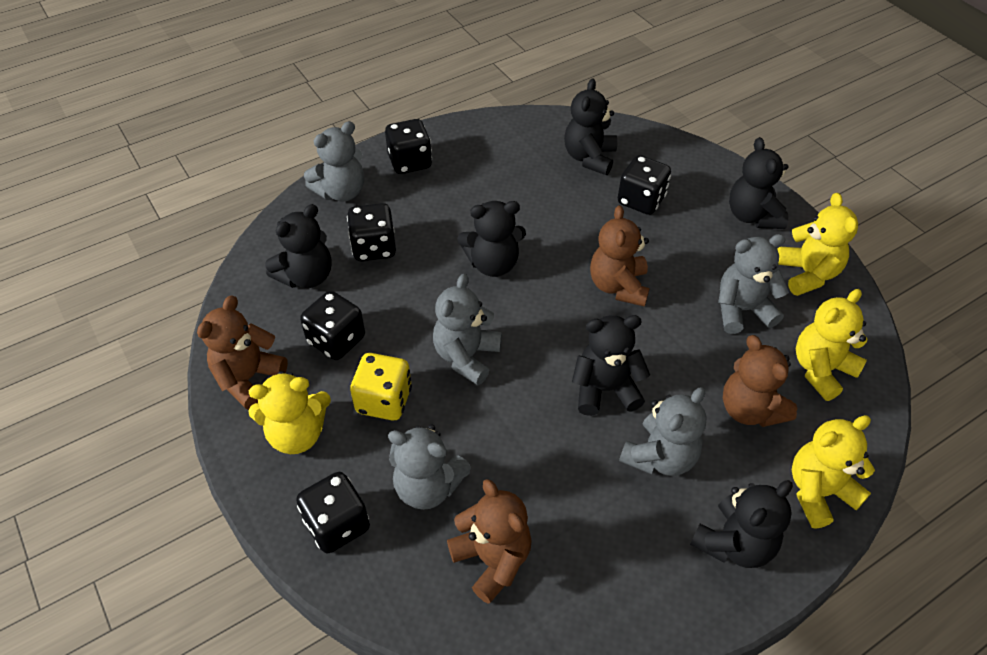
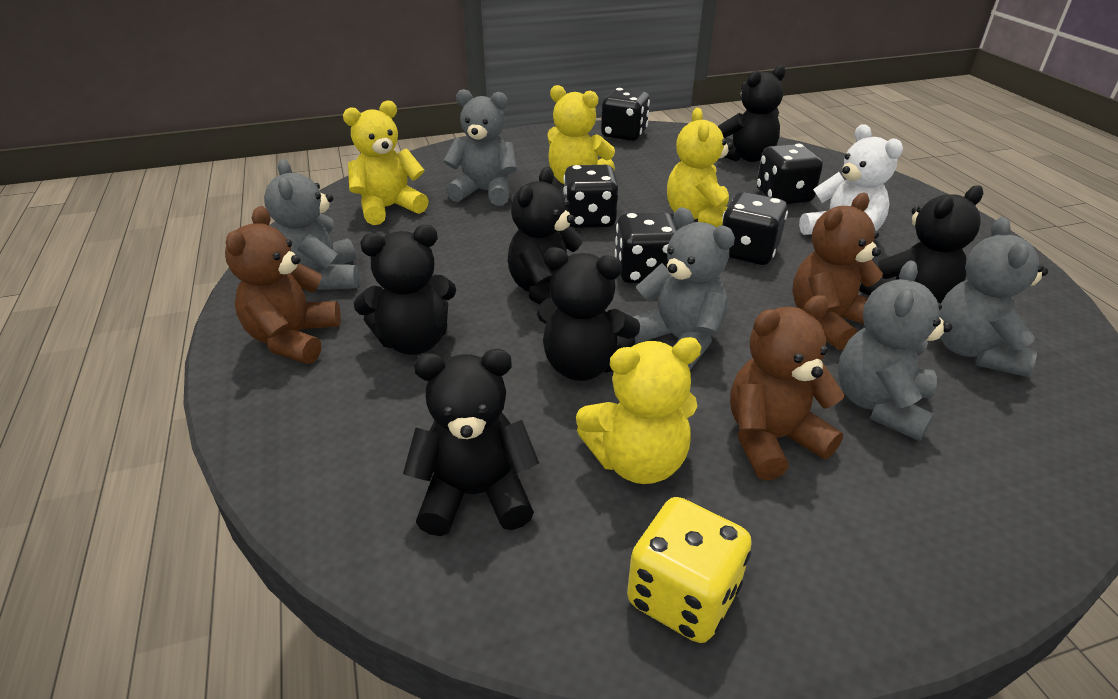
brown teddy bear: 4 -> 3
white teddy bear: 0 -> 1

